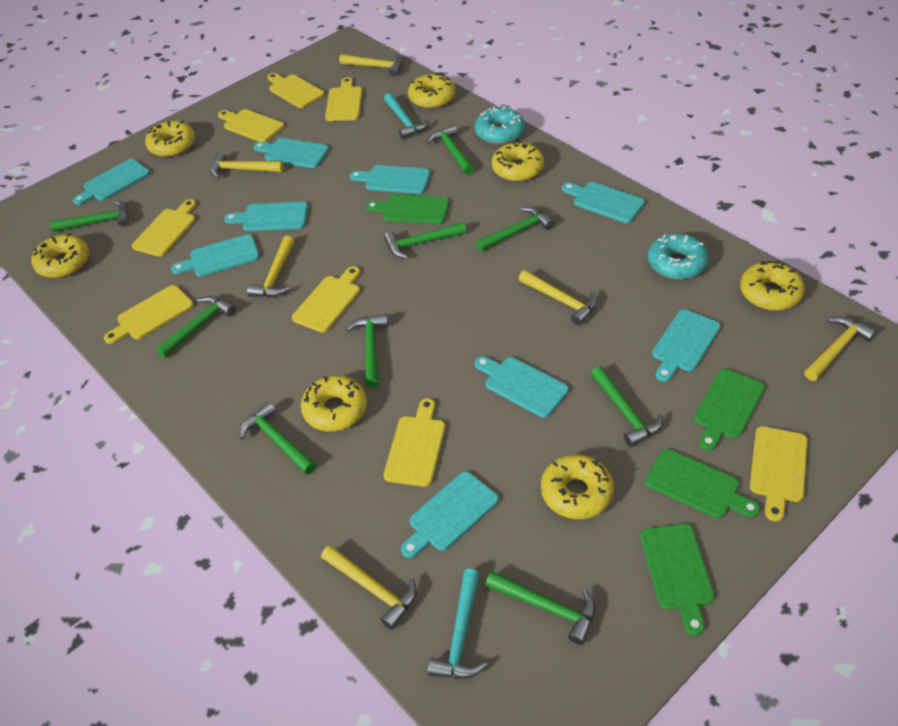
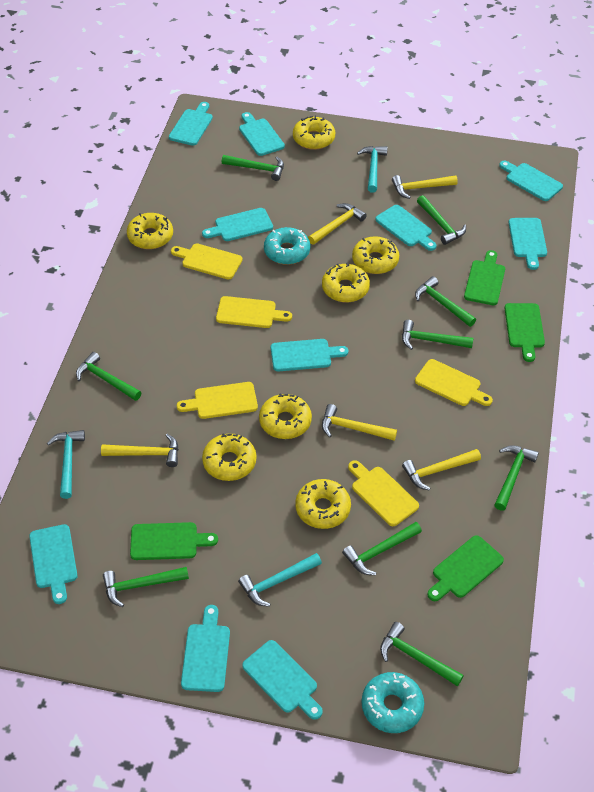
turquoise cutting board: 9 -> 10
turquoise hammer: 2 -> 3
yellow cutting board: 8 -> 5
yellow hammer: 6 -> 5

